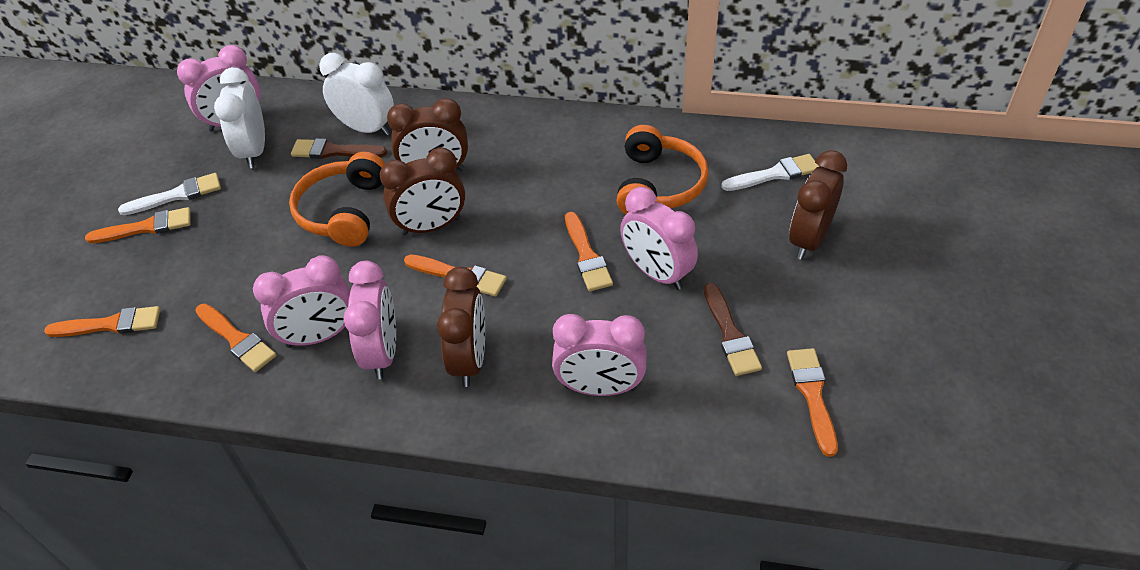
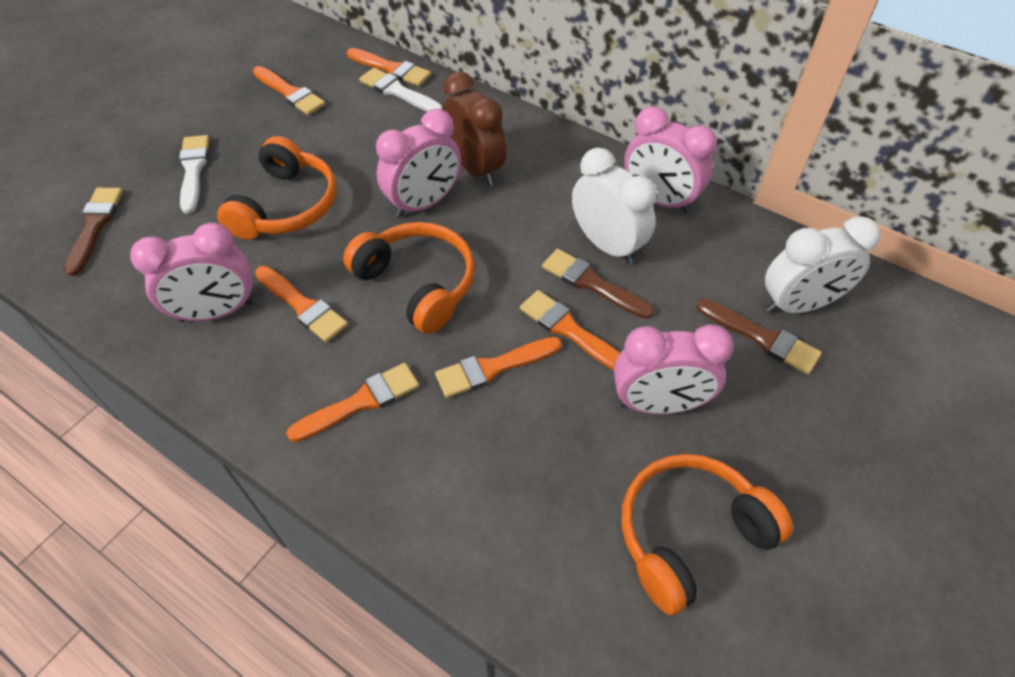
brown brush: 2 -> 3
brown clock: 4 -> 1
orange headphones: 2 -> 3
pink clock: 5 -> 4

